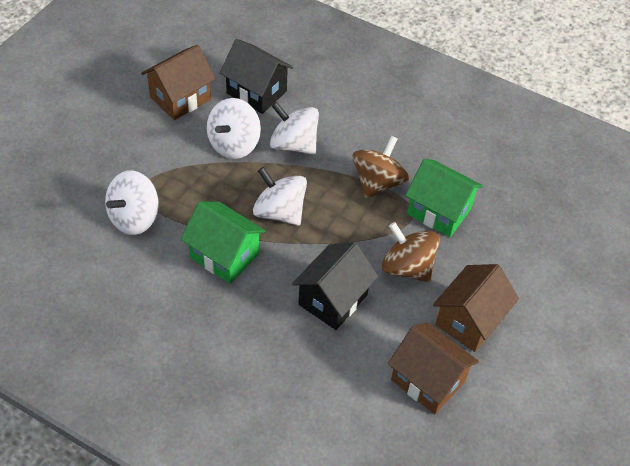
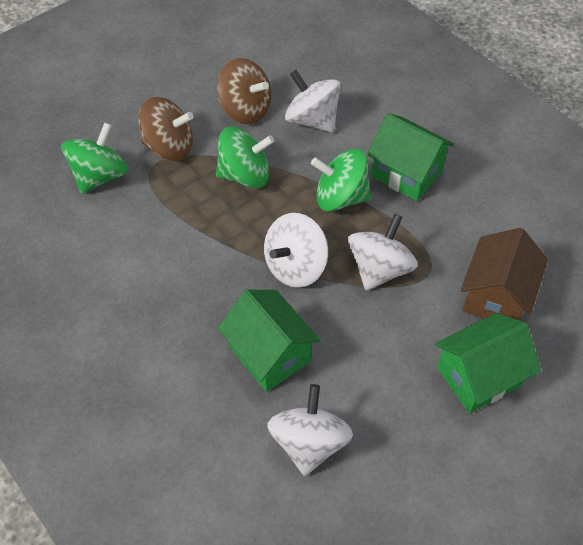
black house: 2 -> 0
brown house: 3 -> 1
green house: 2 -> 3
green spinning top: 0 -> 3

